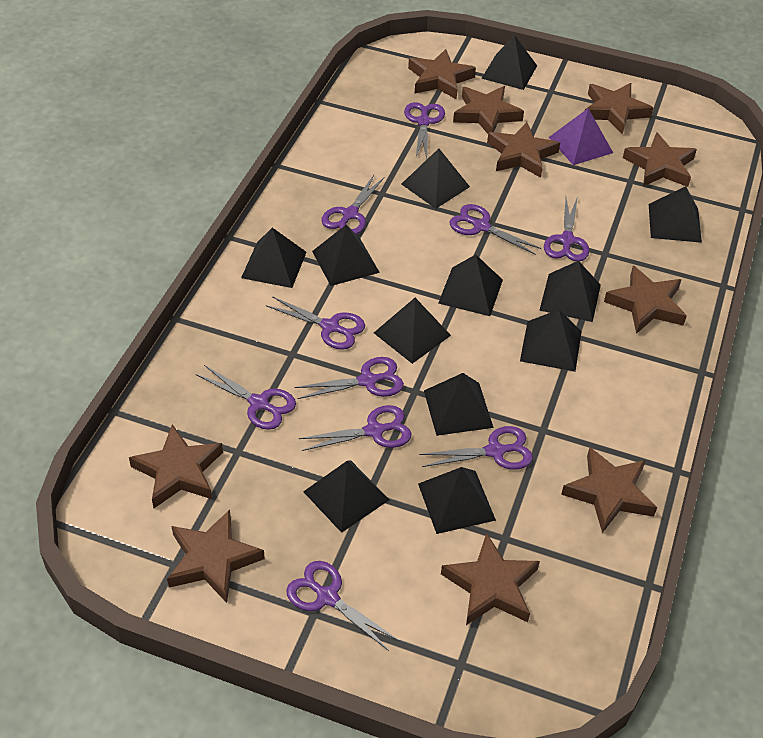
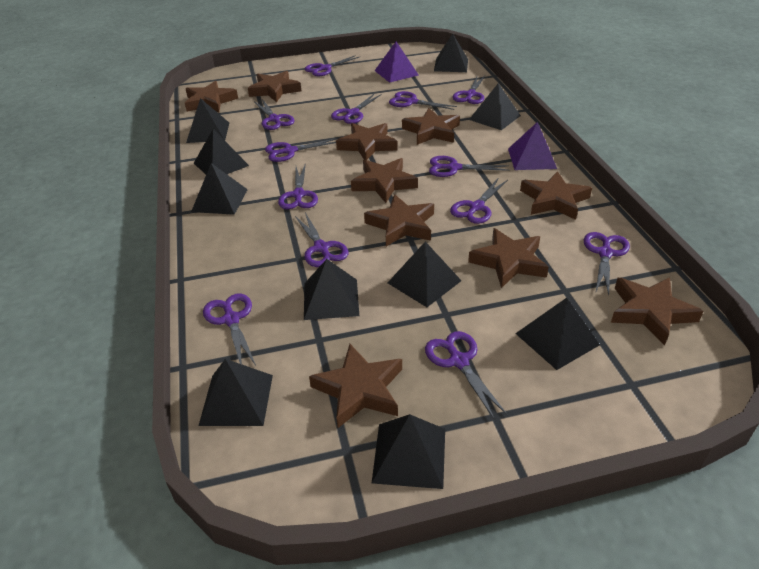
black pyramid: 12 -> 10
purple pyramid: 1 -> 2
purple scissors: 10 -> 13

